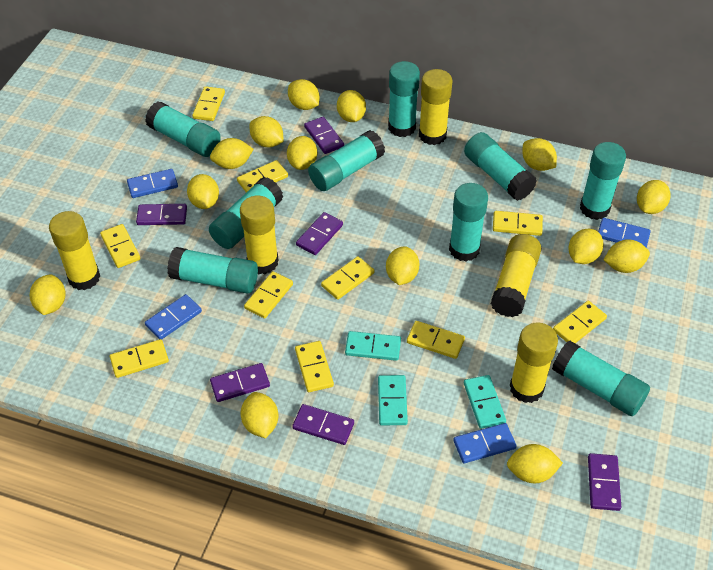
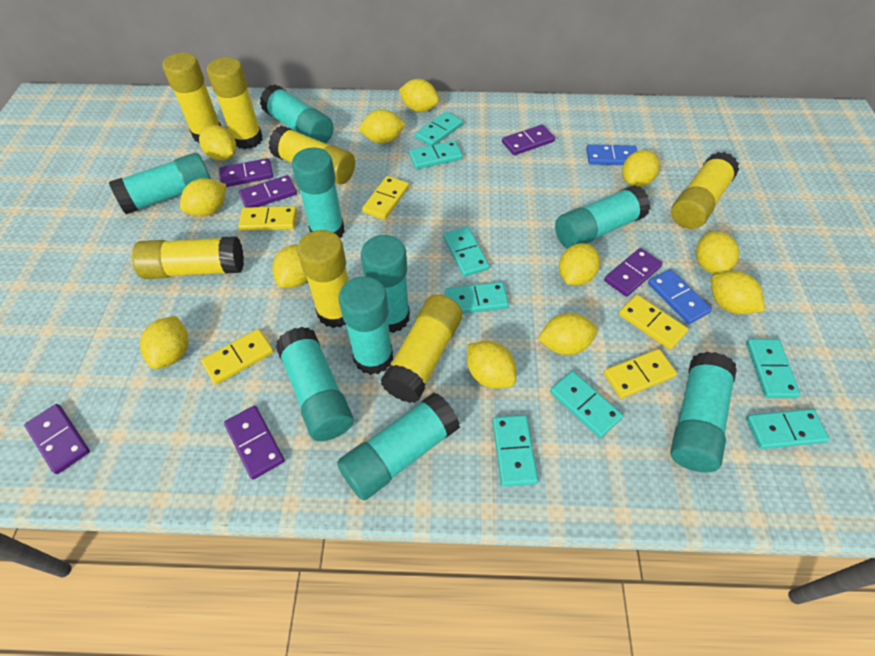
blue domino: 4 -> 2
turquoise domino: 3 -> 8
yellow domino: 10 -> 5
yellow glue stick: 5 -> 7
yellow lemon: 14 -> 12

